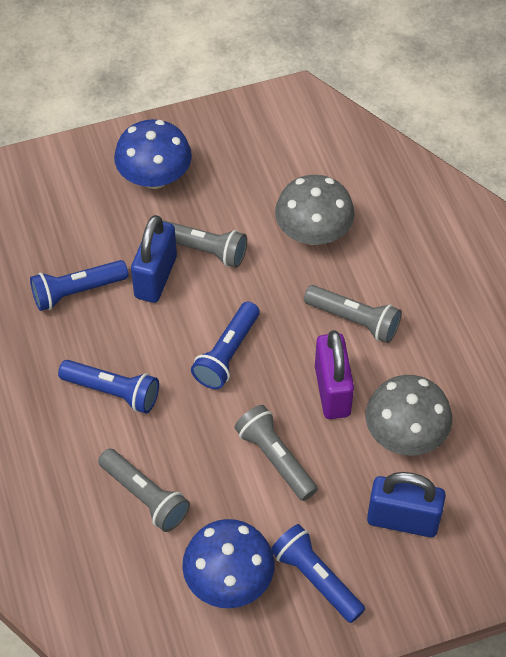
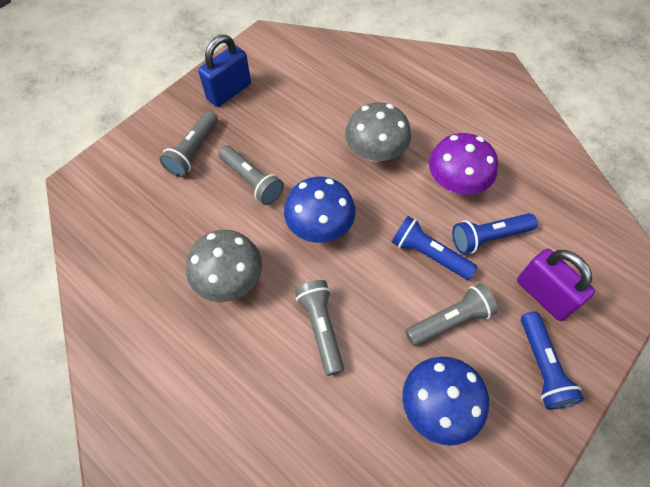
blue flashlight: 4 -> 3
blue padlock: 2 -> 1
purple mushroom: 0 -> 1

